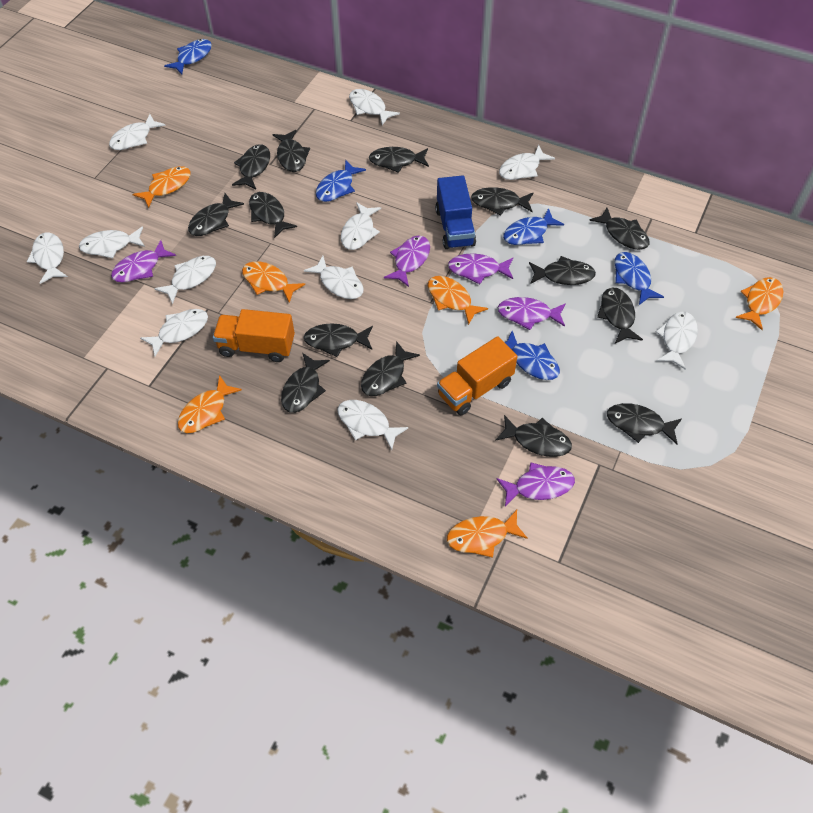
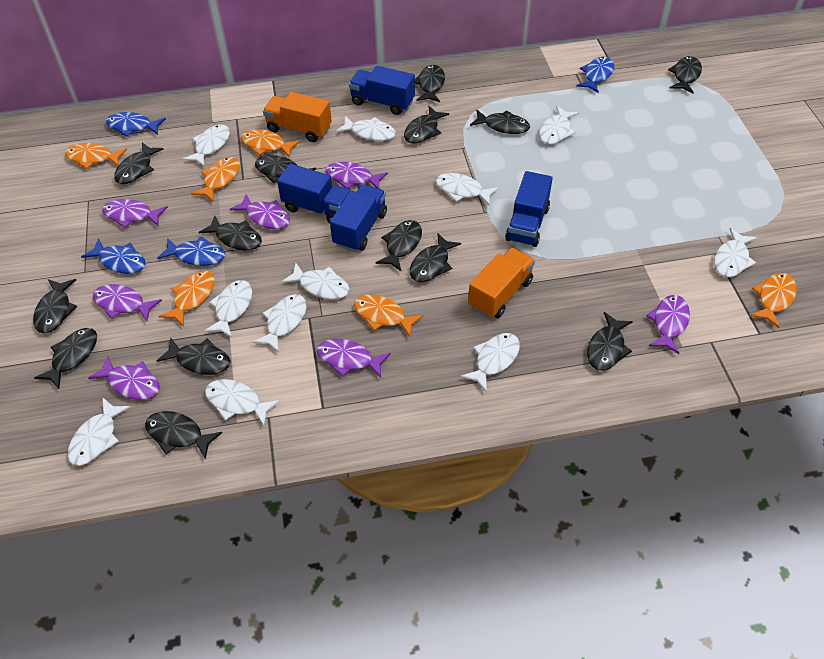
blue fish: 5 -> 4
blue truck: 1 -> 4
purple fish: 5 -> 7

